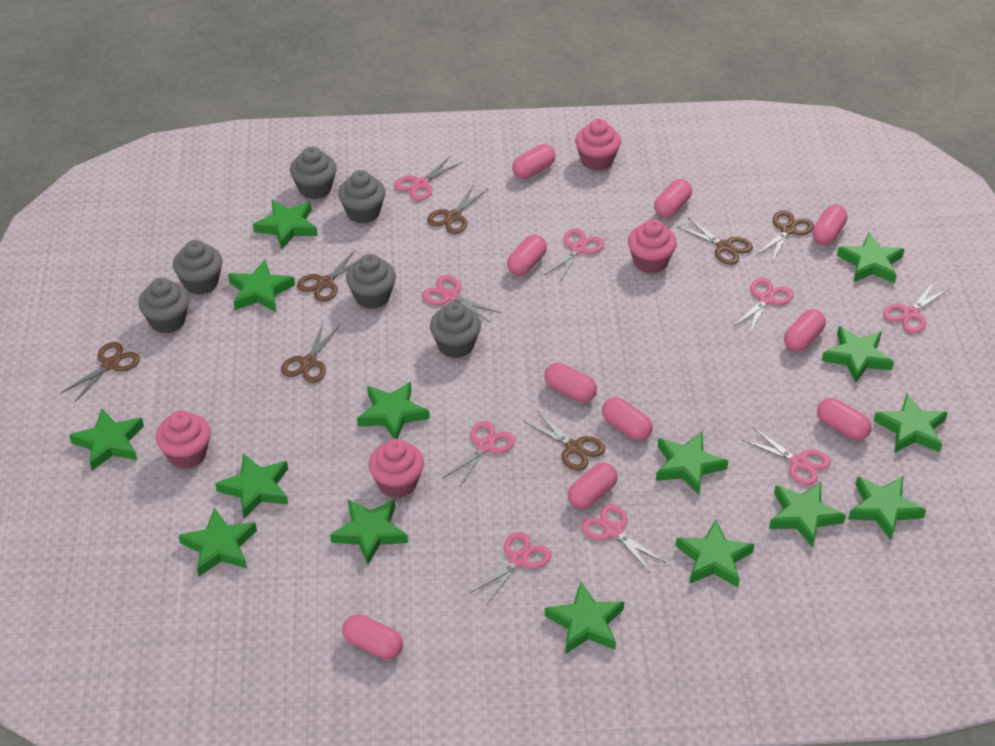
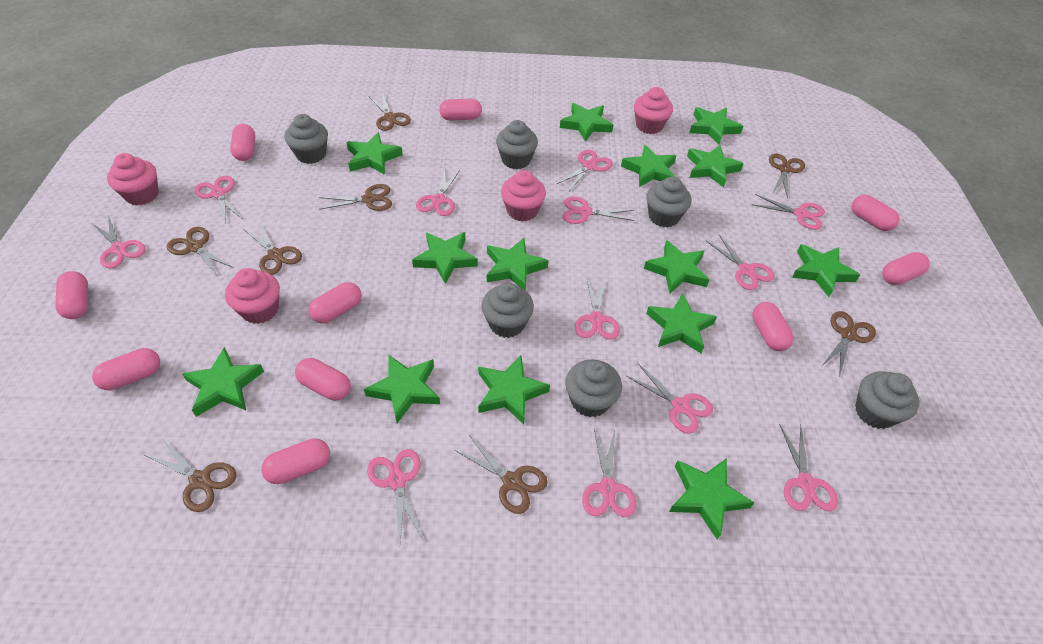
brown scissors: 7 -> 8
green star: 15 -> 14
pink scissors: 9 -> 12

